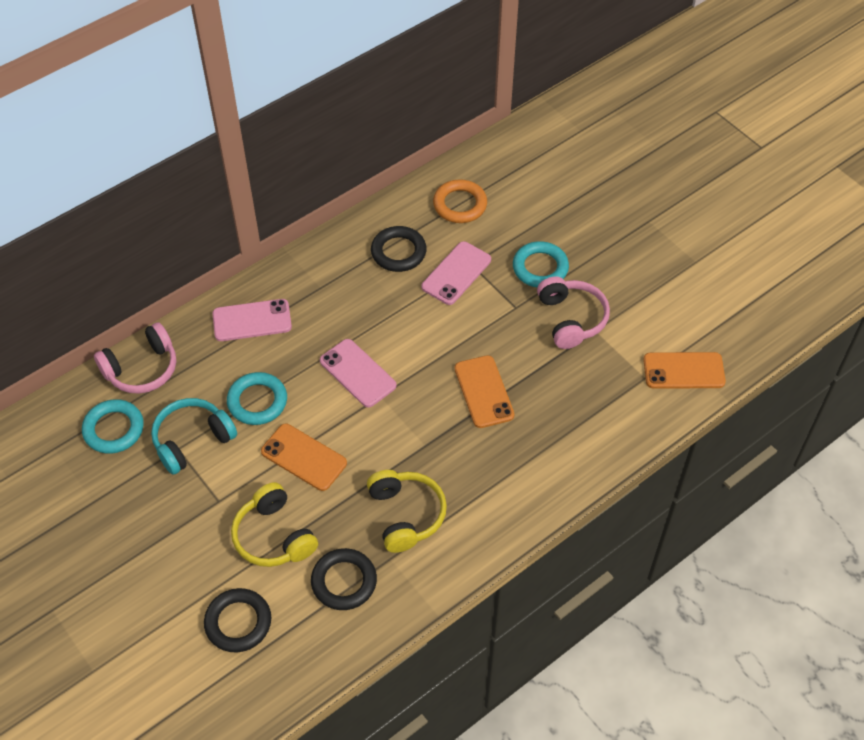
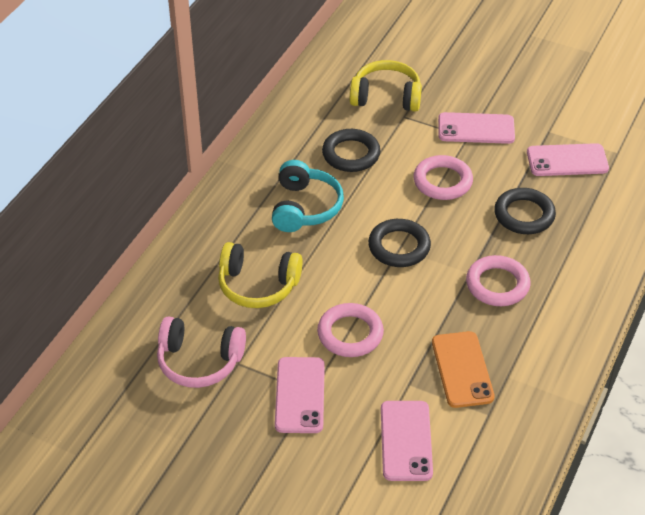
orange phone: 3 -> 1
orange ring: 1 -> 0
pink headphones: 2 -> 1
pink phone: 3 -> 4
pink ring: 0 -> 3
turquoise ring: 3 -> 0

